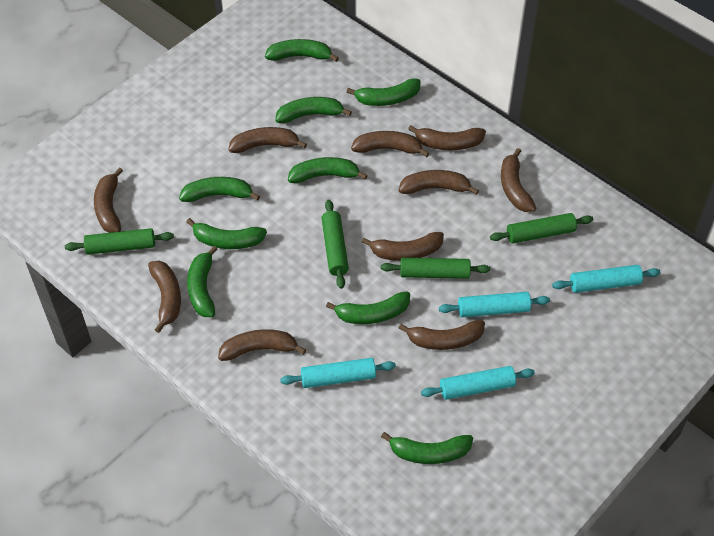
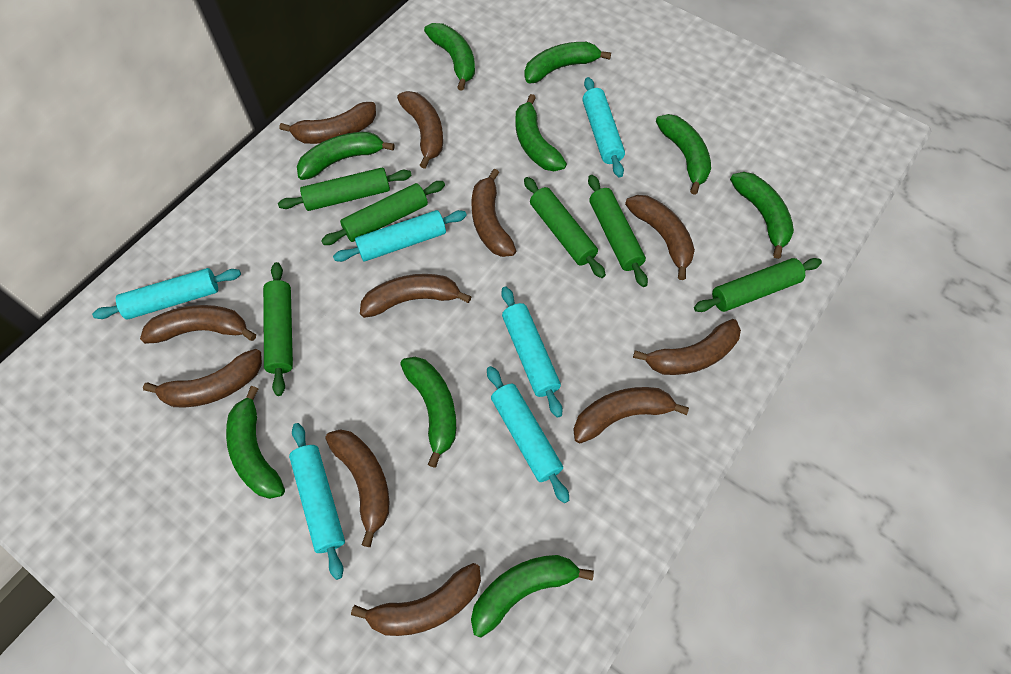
brown banana: 10 -> 11
green rolling pin: 4 -> 6
turquoise rolling pin: 4 -> 6

